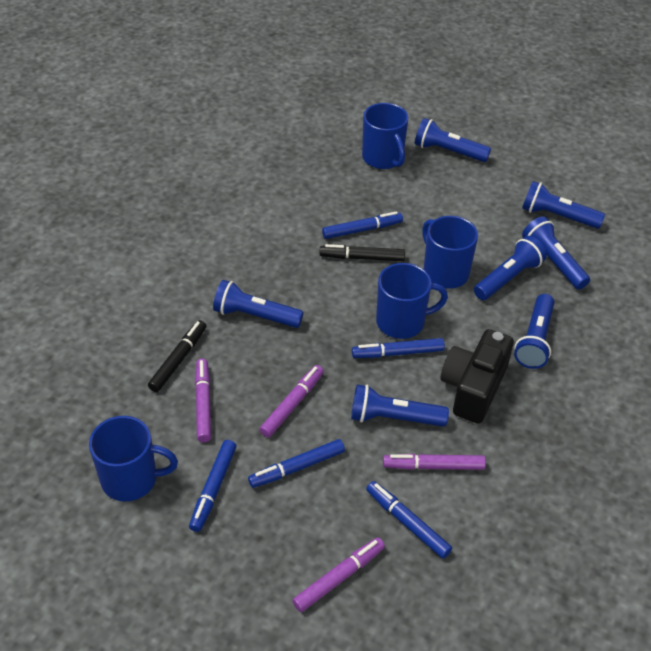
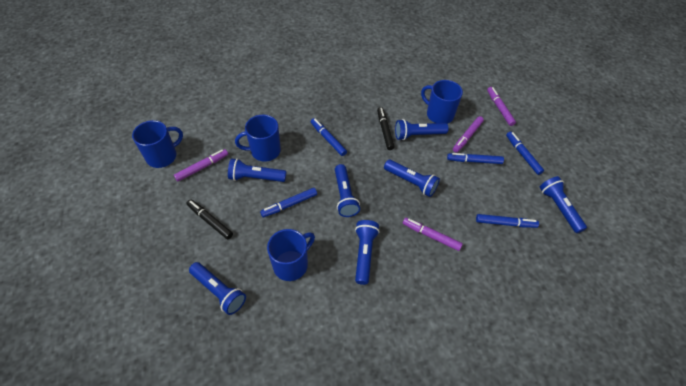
black camera: 1 -> 0

